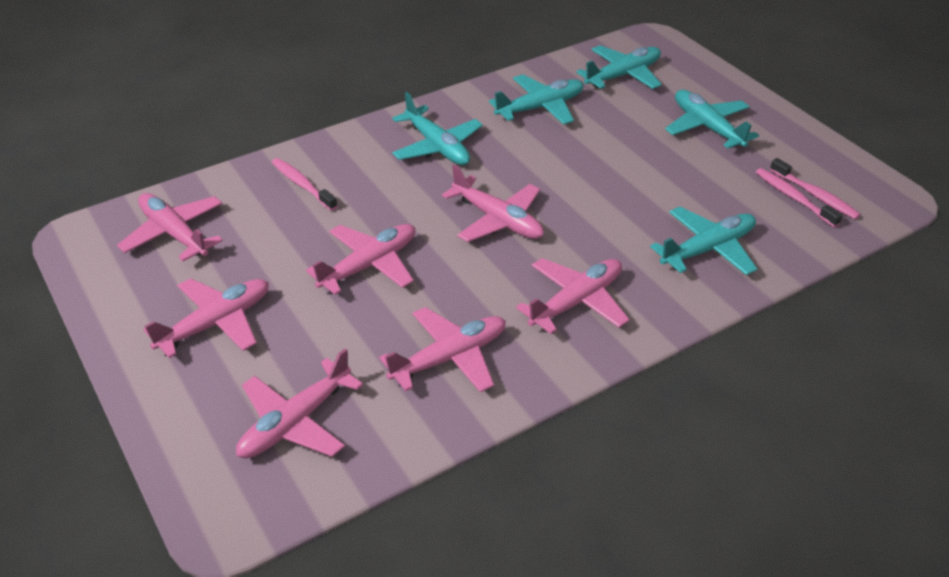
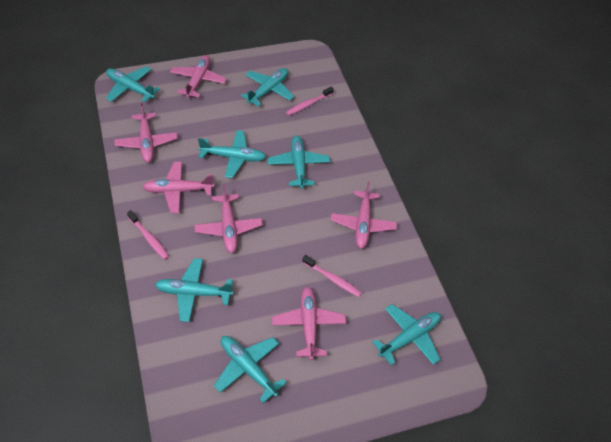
pink plane: 7 -> 6
turquoise plane: 5 -> 7

